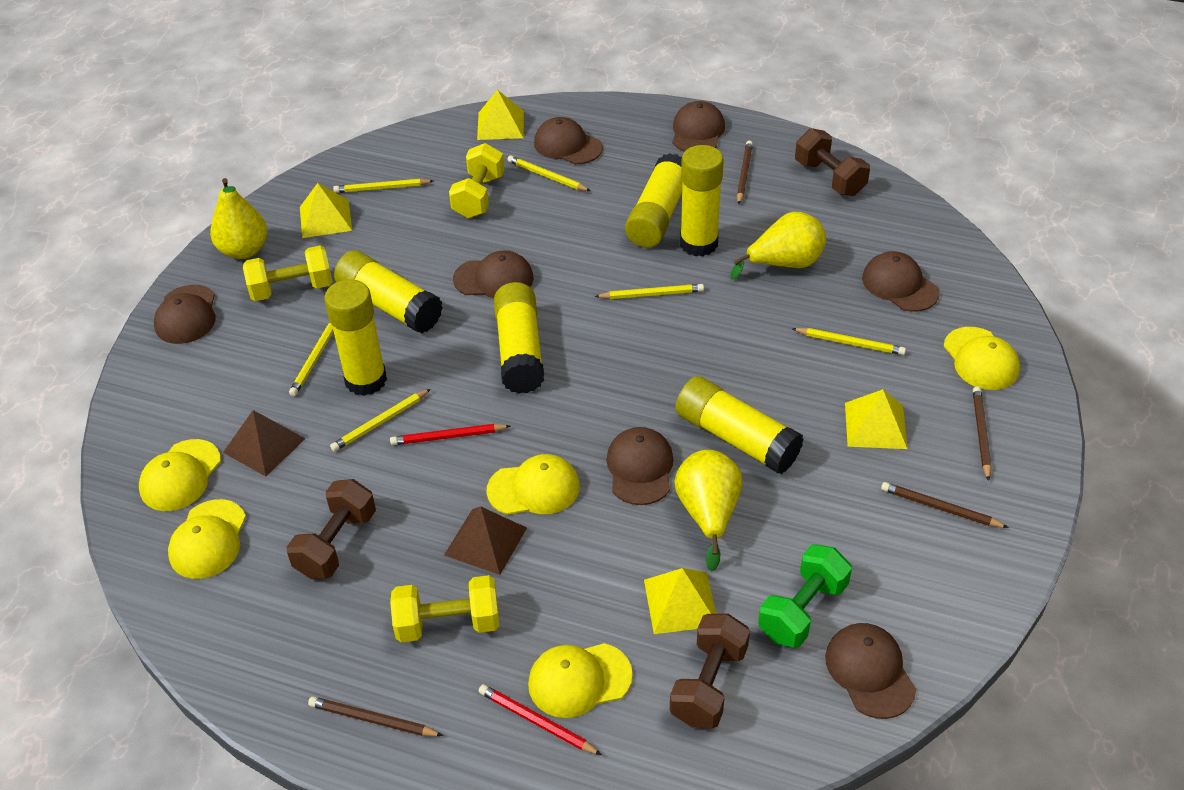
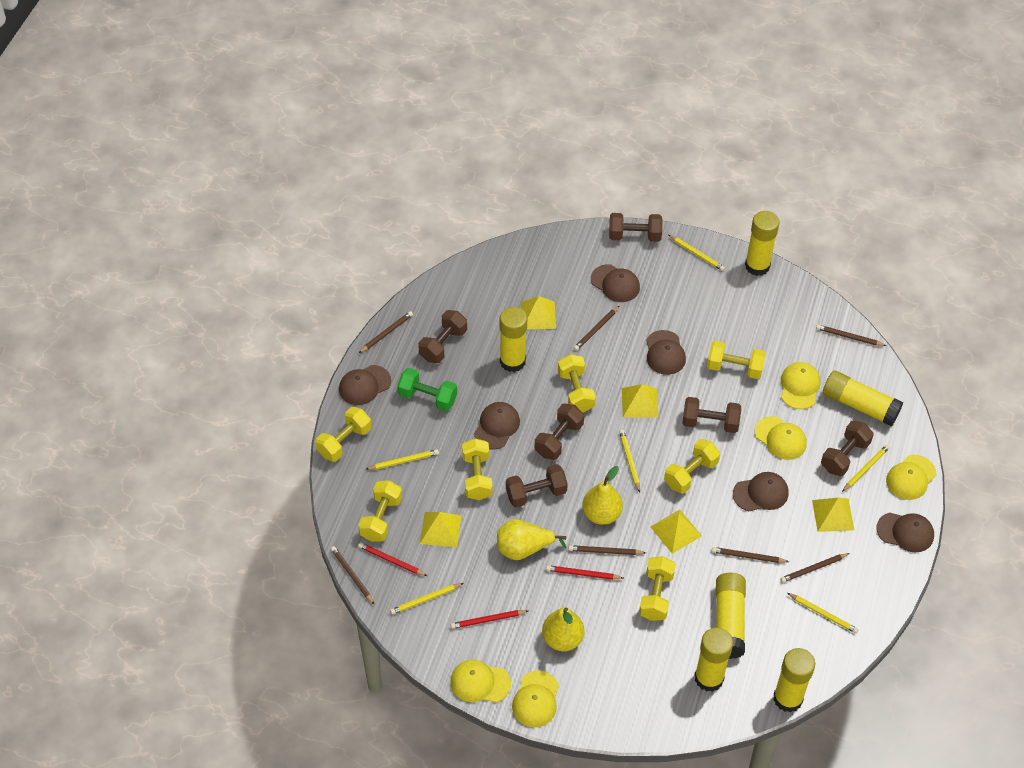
brown cap: 7 -> 6
brown dumbbell: 3 -> 6
brown pencil: 4 -> 7
brown pyramid: 2 -> 0
red pencil: 2 -> 3
yellow dumbbell: 3 -> 7
yellow pyramid: 4 -> 5

